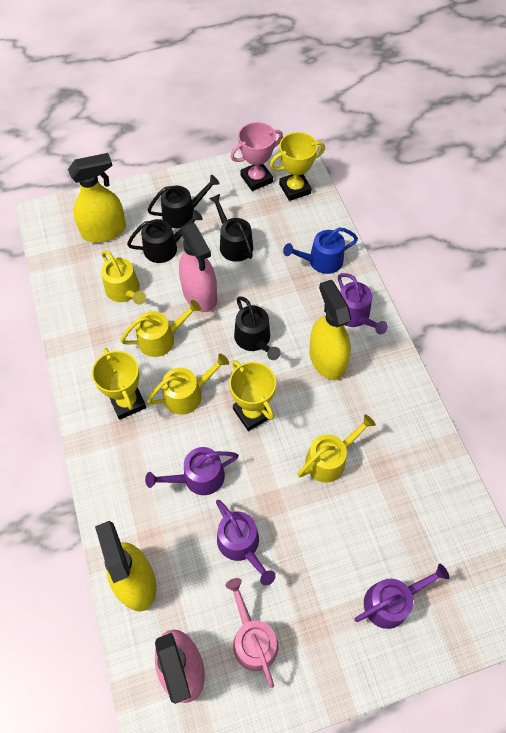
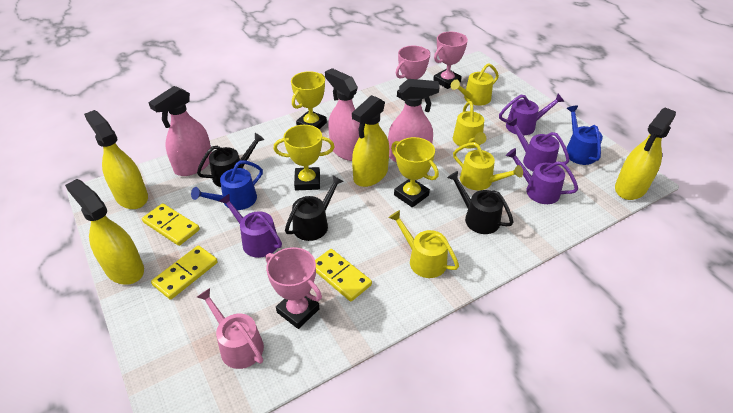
black watering can: 4 -> 3
blue watering can: 1 -> 2
pink spray bottle: 2 -> 3
pink trophy: 1 -> 3
yellow domino: 0 -> 3
yellow spray bottle: 3 -> 4

